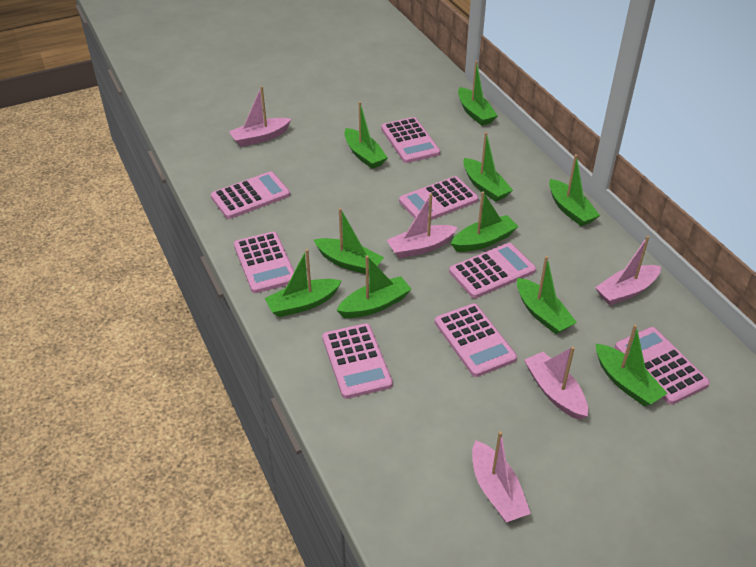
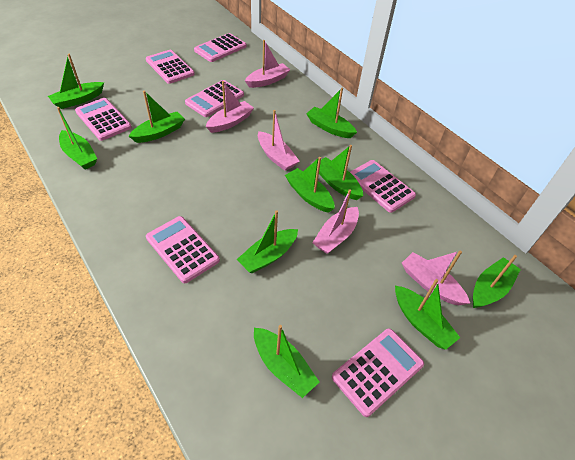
pink calculator: 8 -> 7

